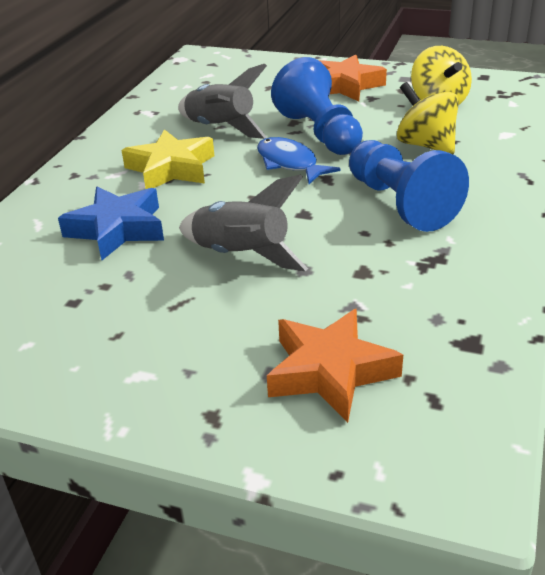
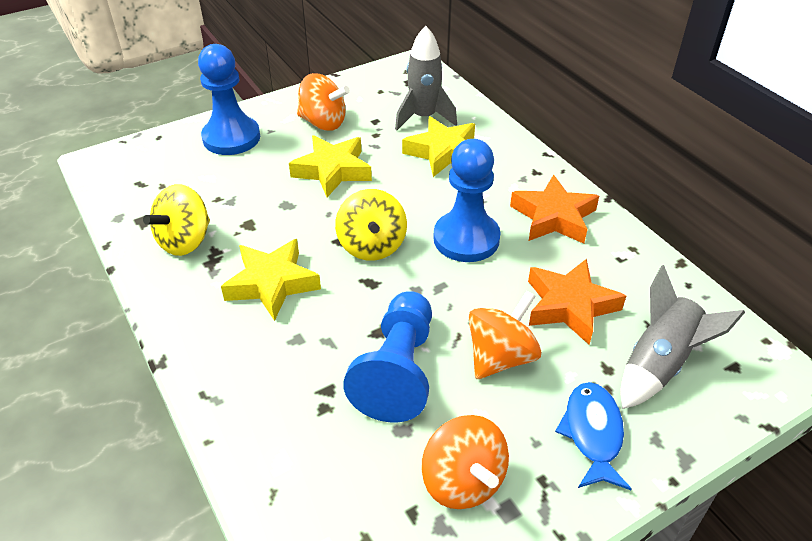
blue pawn: 2 -> 3
blue star: 1 -> 0
orange spinning top: 0 -> 3
yellow star: 1 -> 3

